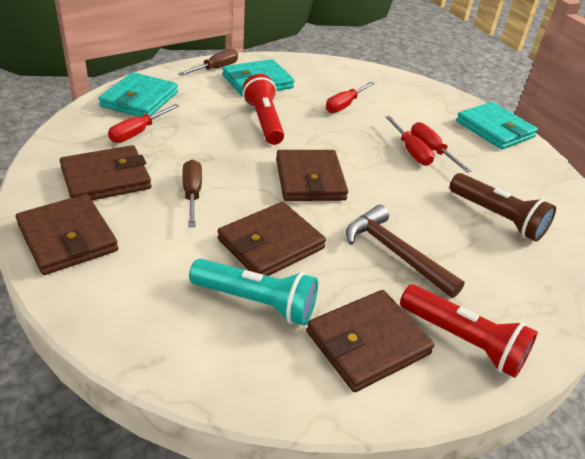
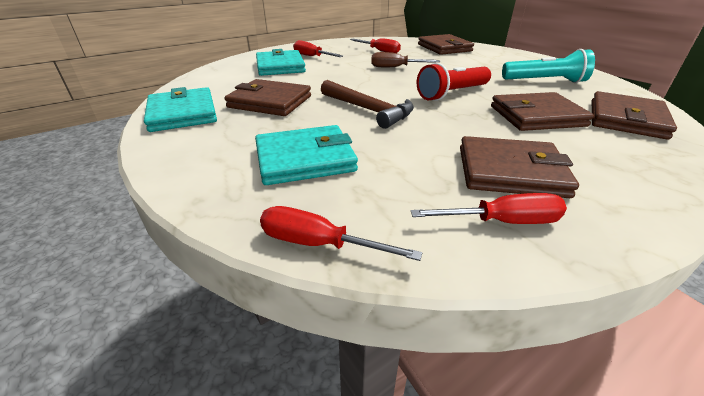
brown flashlight: 1 -> 0
brown screwdriver: 2 -> 1
red flashlight: 2 -> 1

